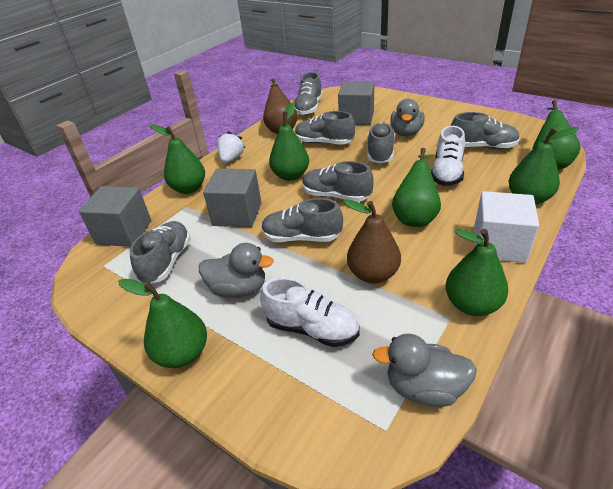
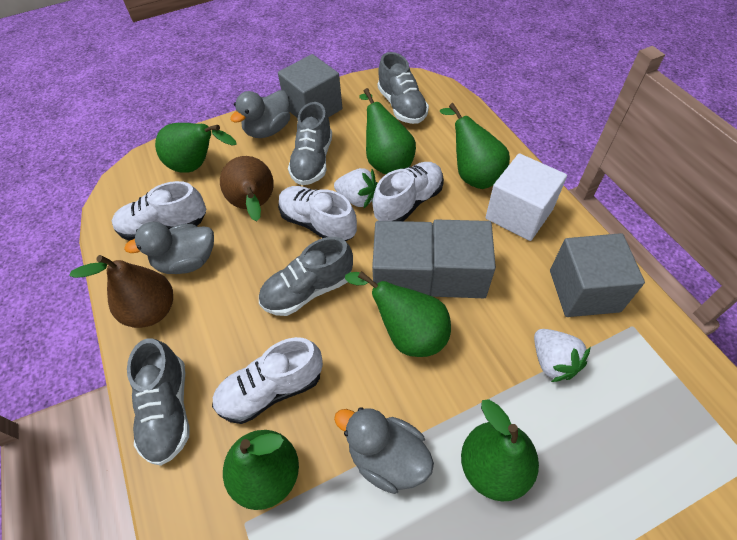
green pear: 7 -> 6
grey cube: 3 -> 4
grey shoe: 7 -> 4
white shoe: 2 -> 4
white strawberry: 1 -> 2

